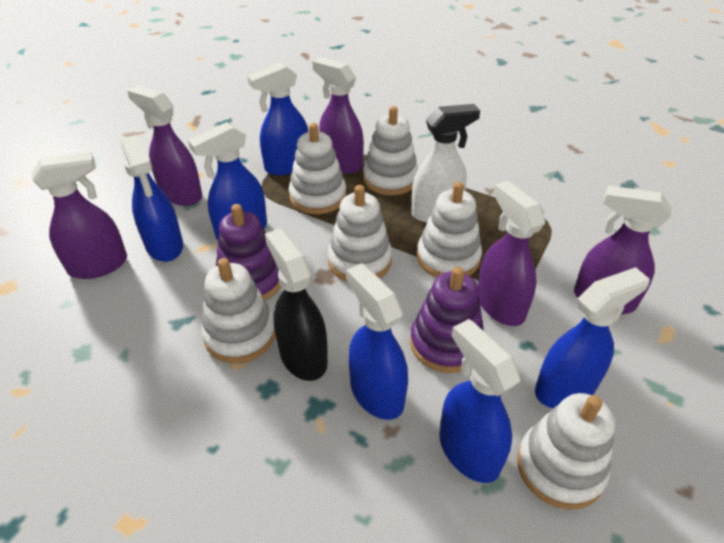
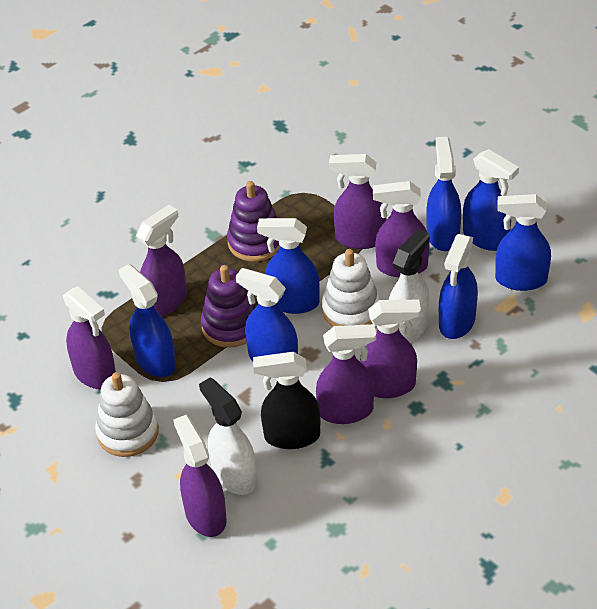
blue spray bottle: 6 -> 7
purple spray bottle: 5 -> 7
white spray bottle: 1 -> 2
white stacking toy: 6 -> 2

